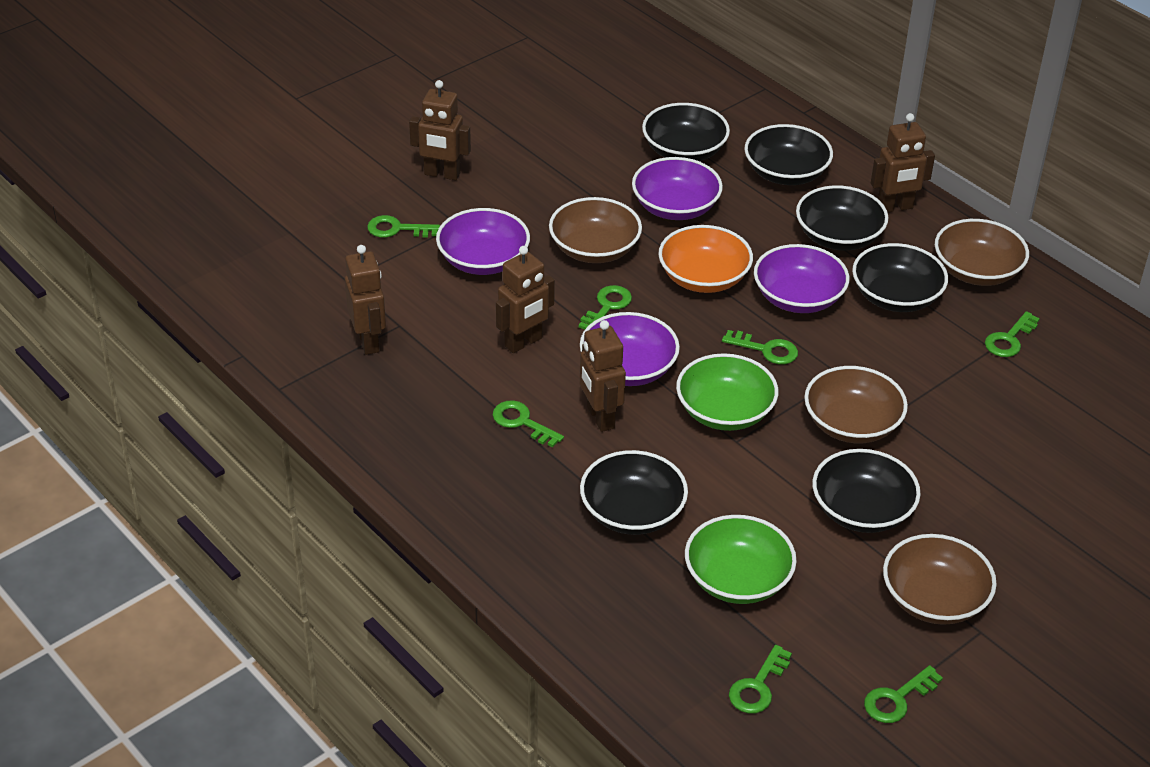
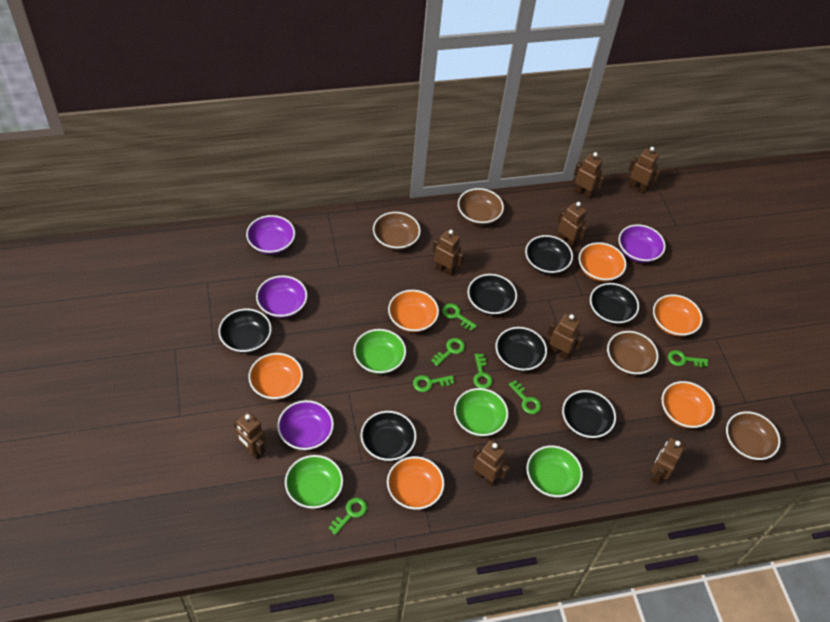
black bowl: 6 -> 7
brown robot: 5 -> 8
green bowl: 2 -> 4
orange bowl: 1 -> 6

